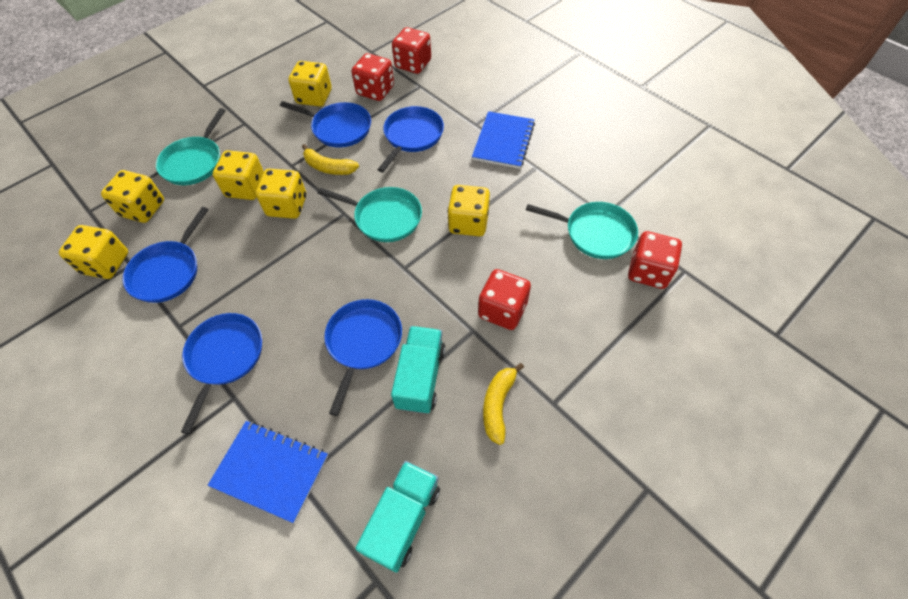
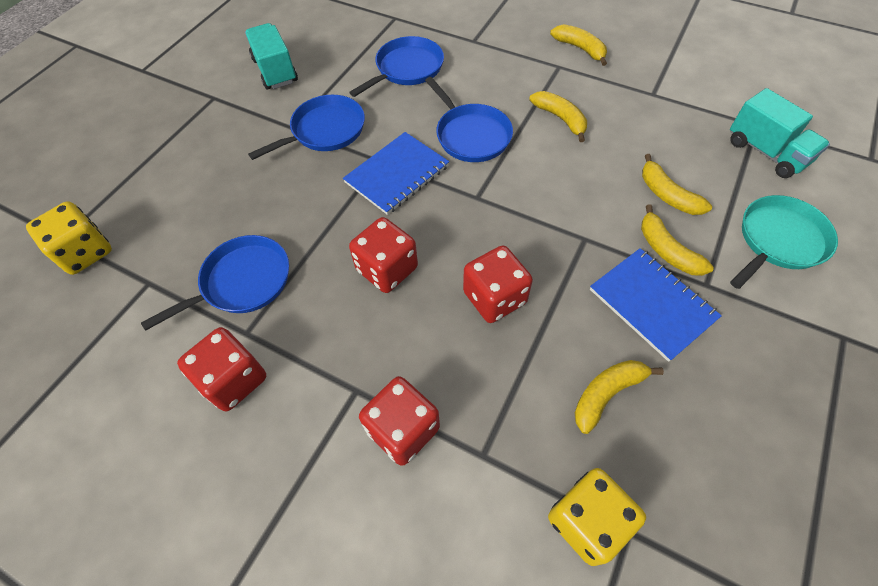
blue pan: 5 -> 4
turquoise pan: 3 -> 1
yellow banana: 2 -> 5
yellow dice: 6 -> 2

